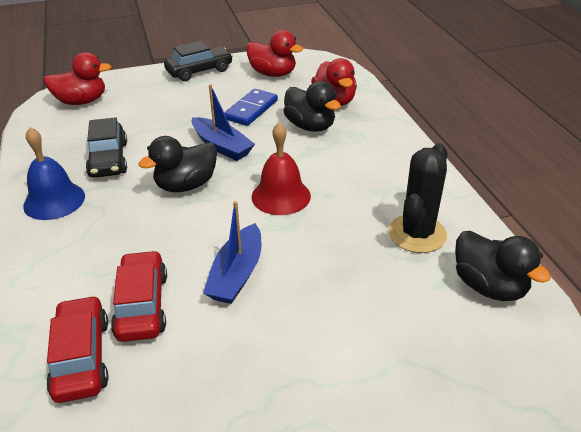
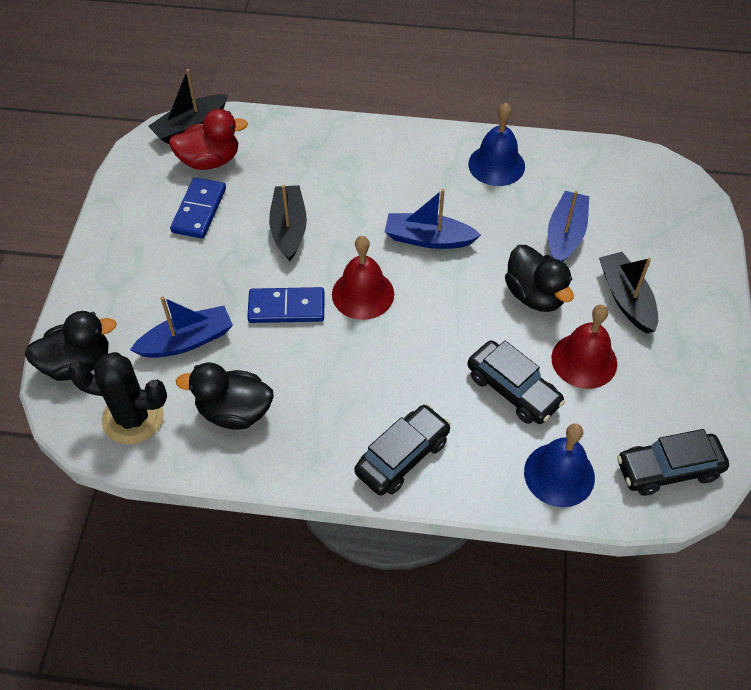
black boat: 0 -> 3
black car: 2 -> 3
blue bell: 1 -> 2
blue boat: 2 -> 3
blue domino: 1 -> 2
red bell: 1 -> 2
red car: 2 -> 0
red duck: 3 -> 1

